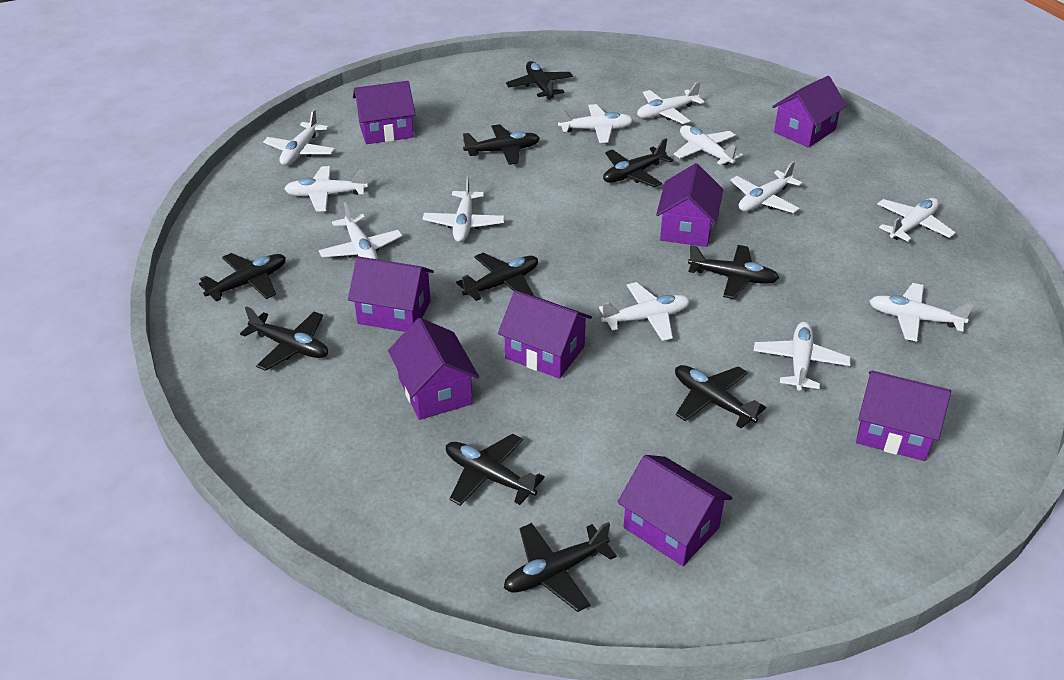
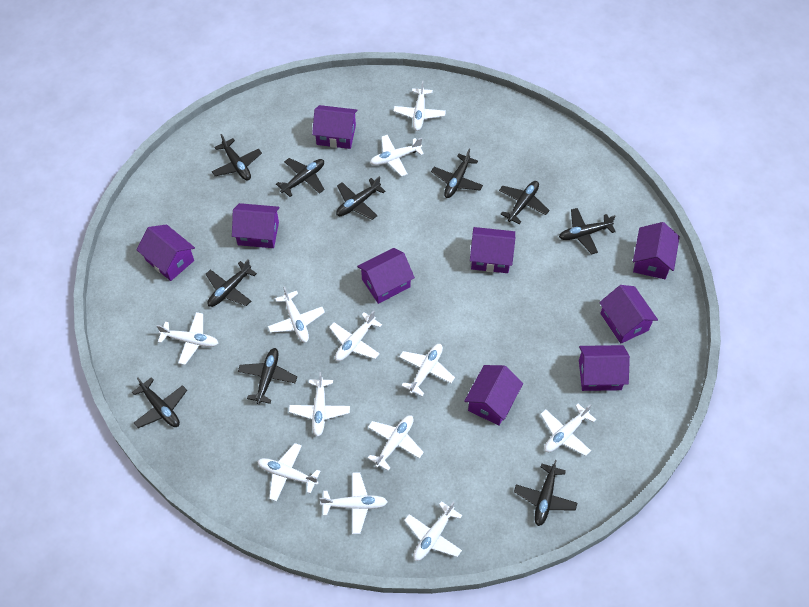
purple house: 8 -> 9

